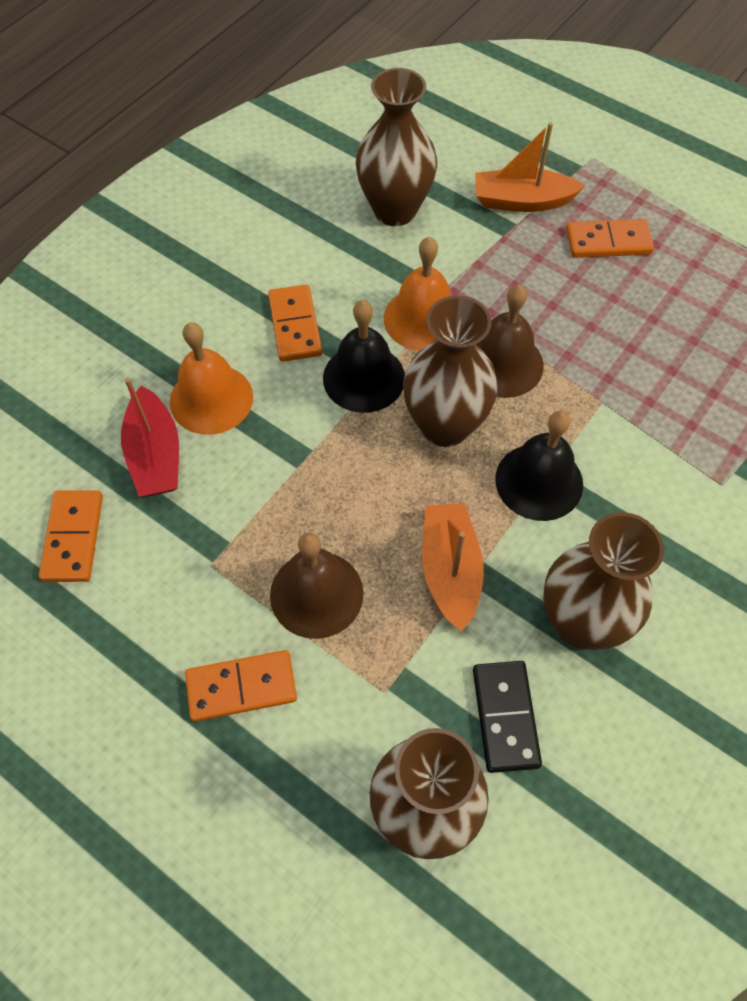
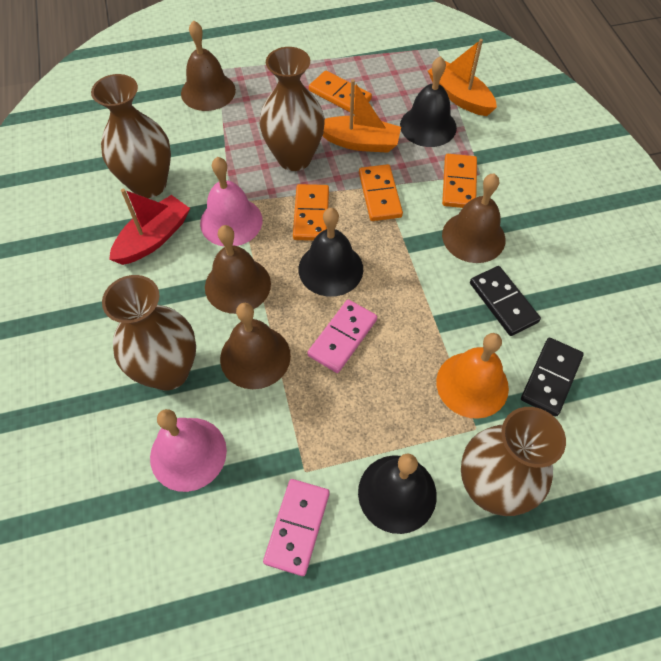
black bell: 2 -> 3
black domino: 1 -> 2
brown bell: 2 -> 4
orange bell: 2 -> 1
pink bell: 0 -> 2
pink domino: 0 -> 2

